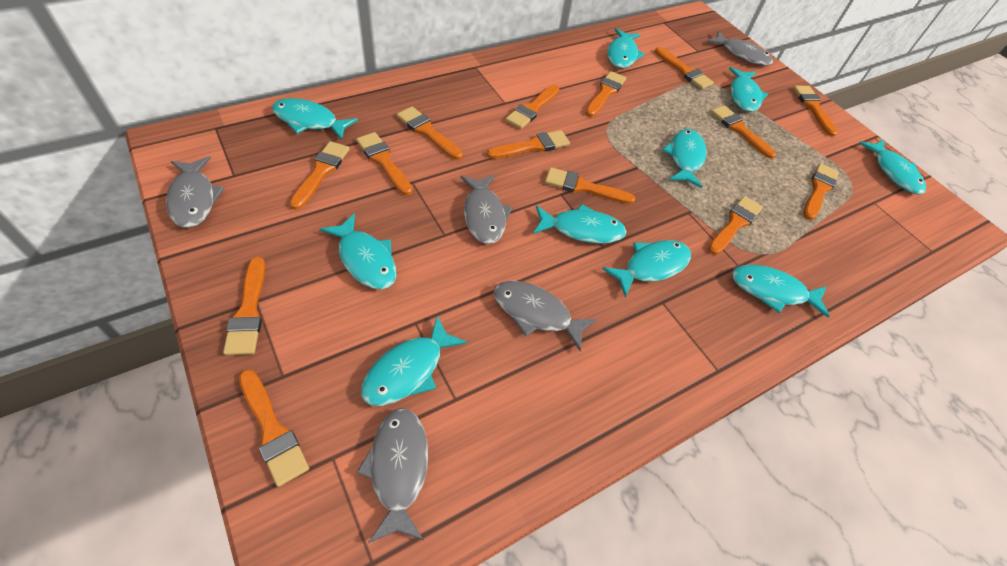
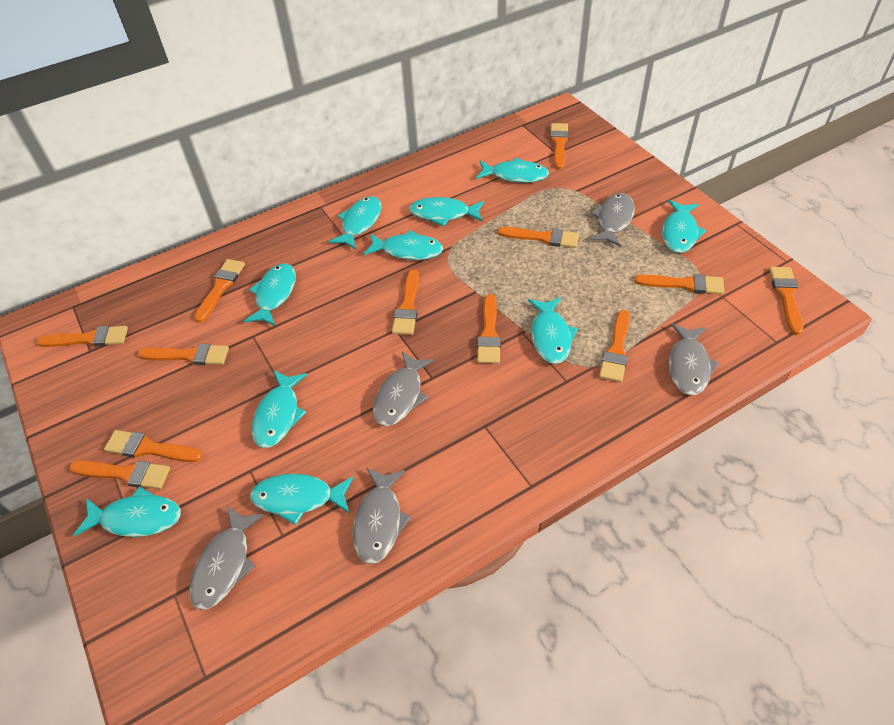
orange brush: 14 -> 12

